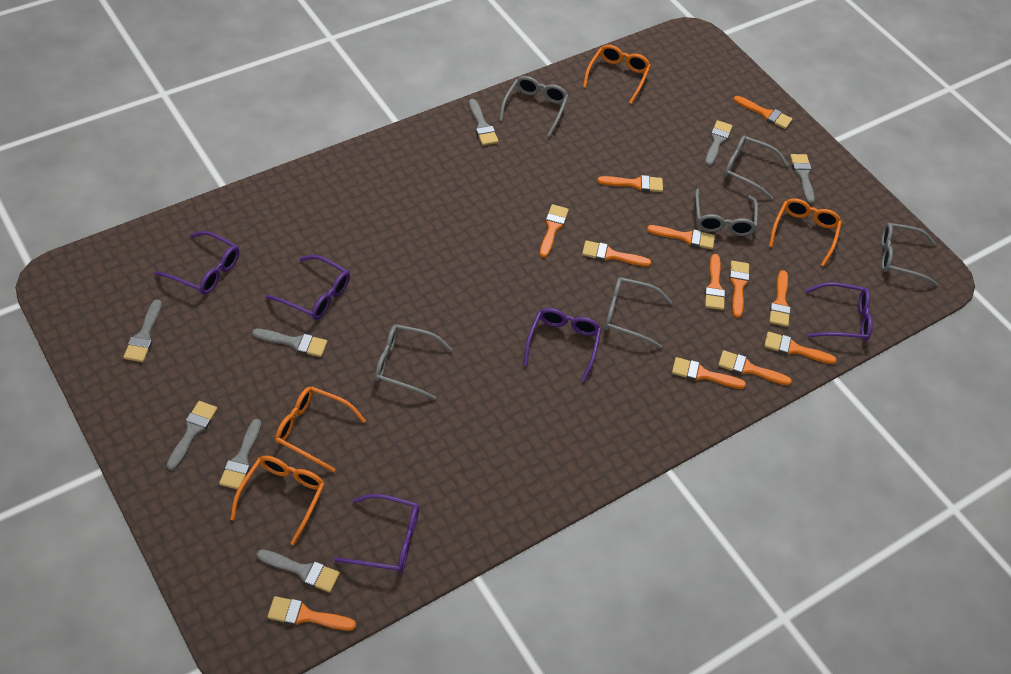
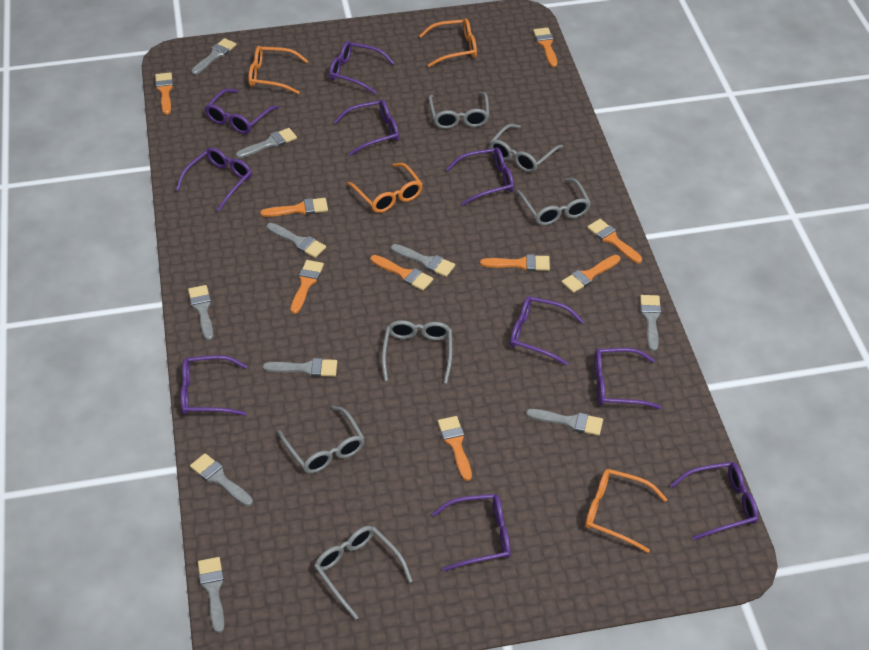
grey brush: 8 -> 10
orange brush: 12 -> 9
purple glasses: 5 -> 10

